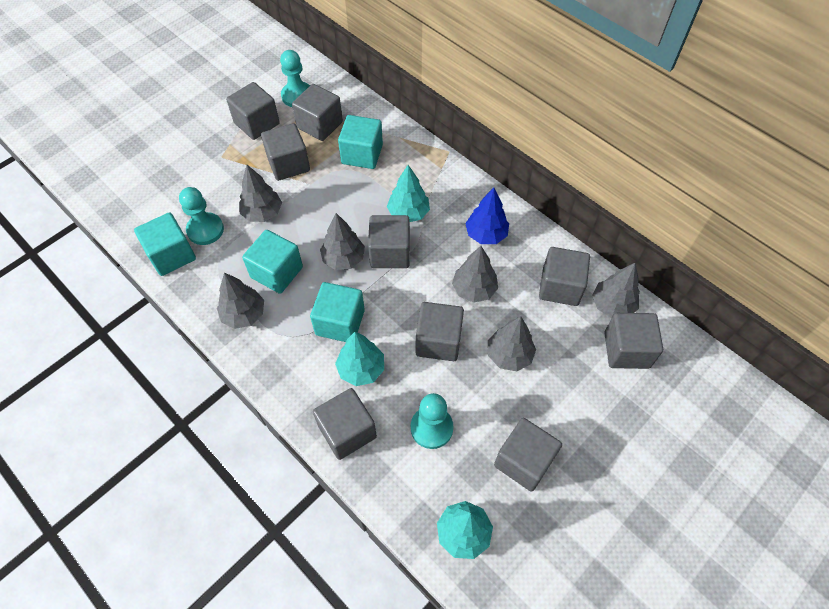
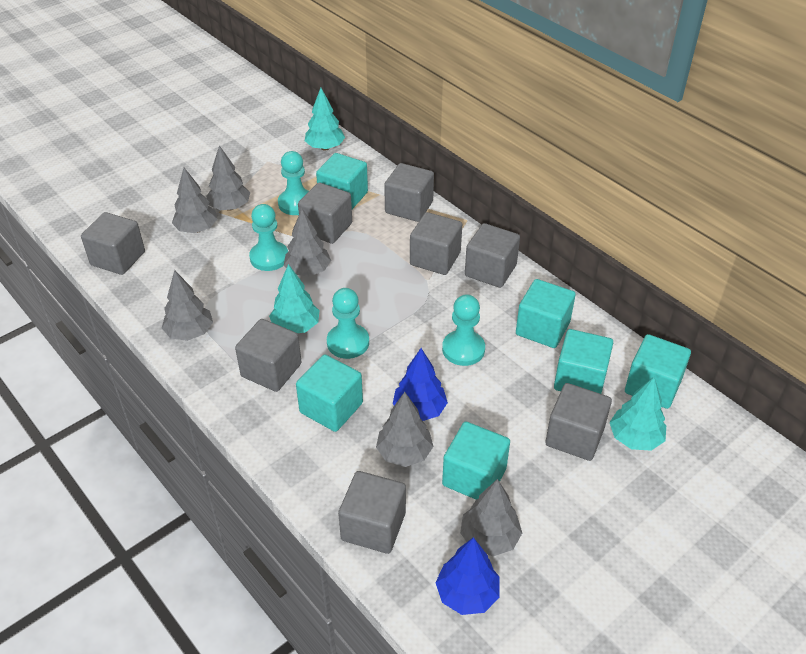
blue tree: 1 -> 2
grey cube: 9 -> 8
turquoise cube: 4 -> 6
turquoise pawn: 3 -> 4

